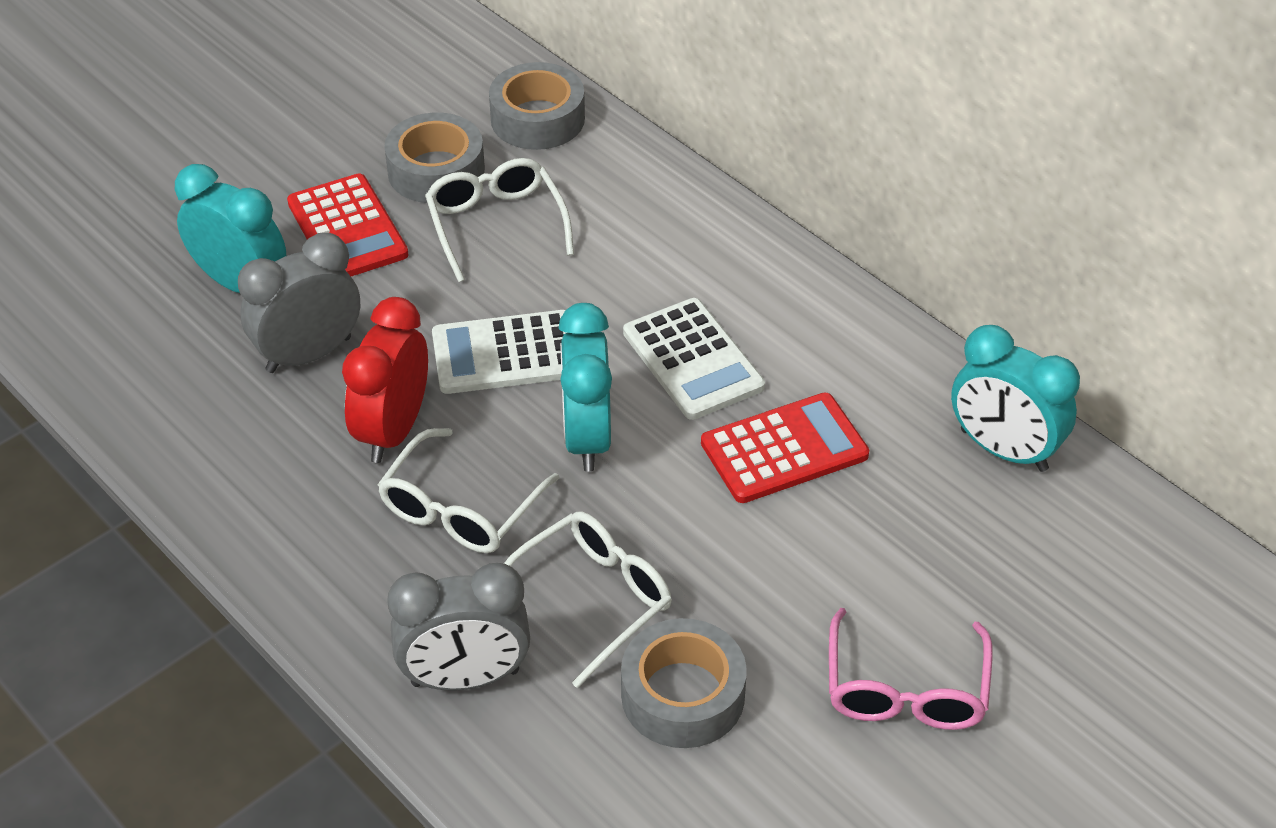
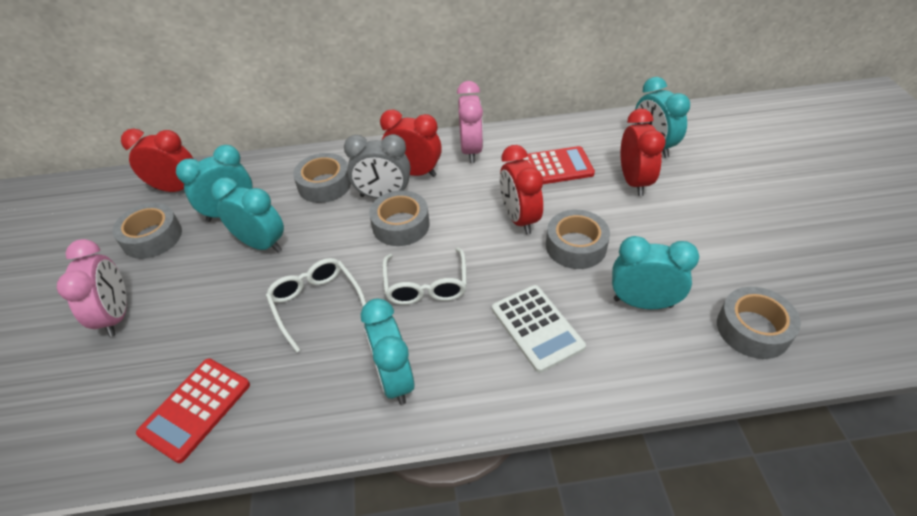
grey clock: 2 -> 1
grey tape: 3 -> 5
pink clock: 0 -> 2
pink glasses: 1 -> 0
red clock: 1 -> 4
turquoise clock: 3 -> 5
white calculator: 2 -> 1
white glasses: 3 -> 2

